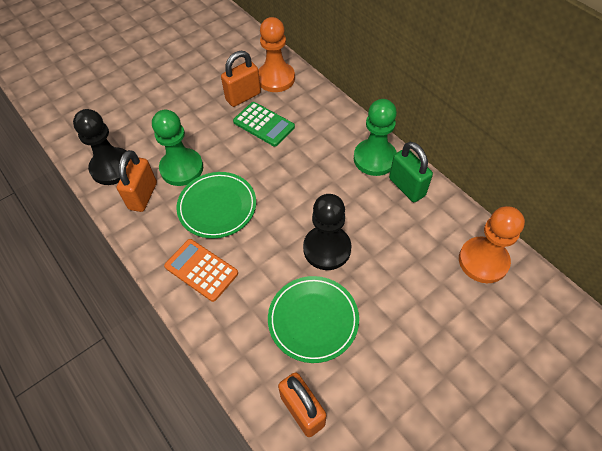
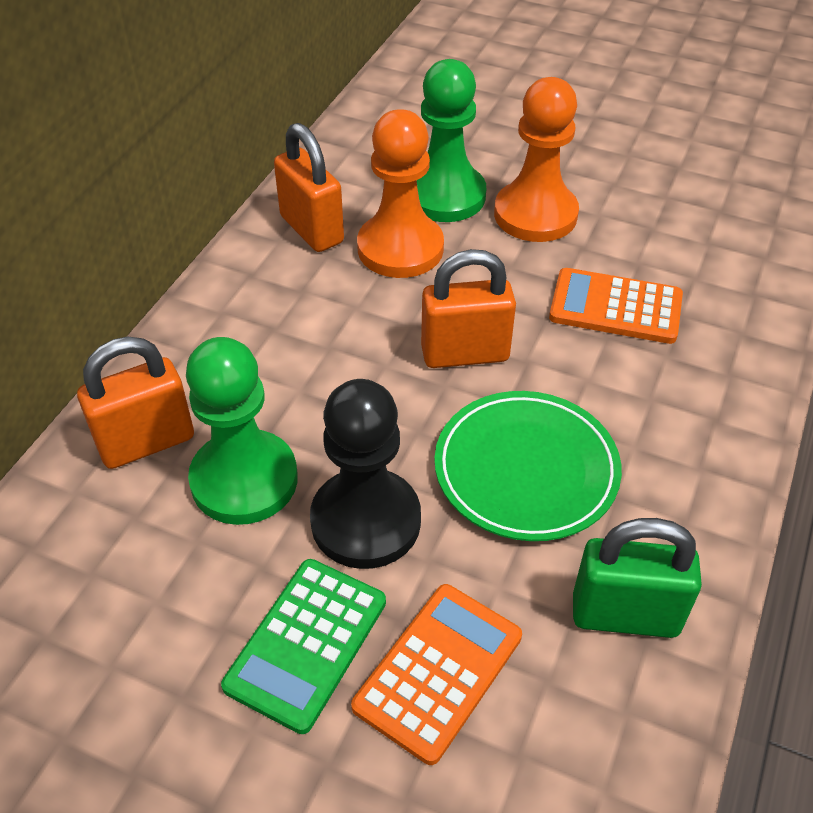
black pawn: 2 -> 1
green plate: 2 -> 1
orange calculator: 1 -> 2

